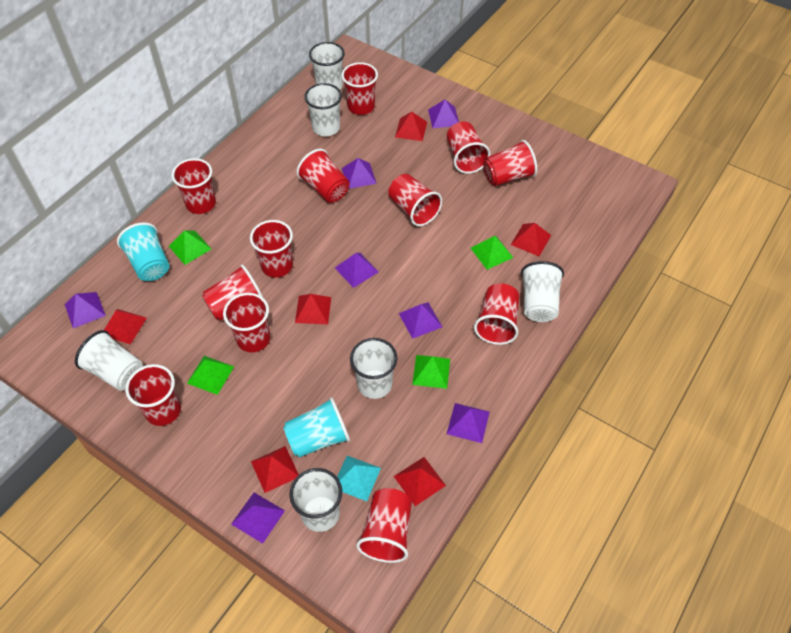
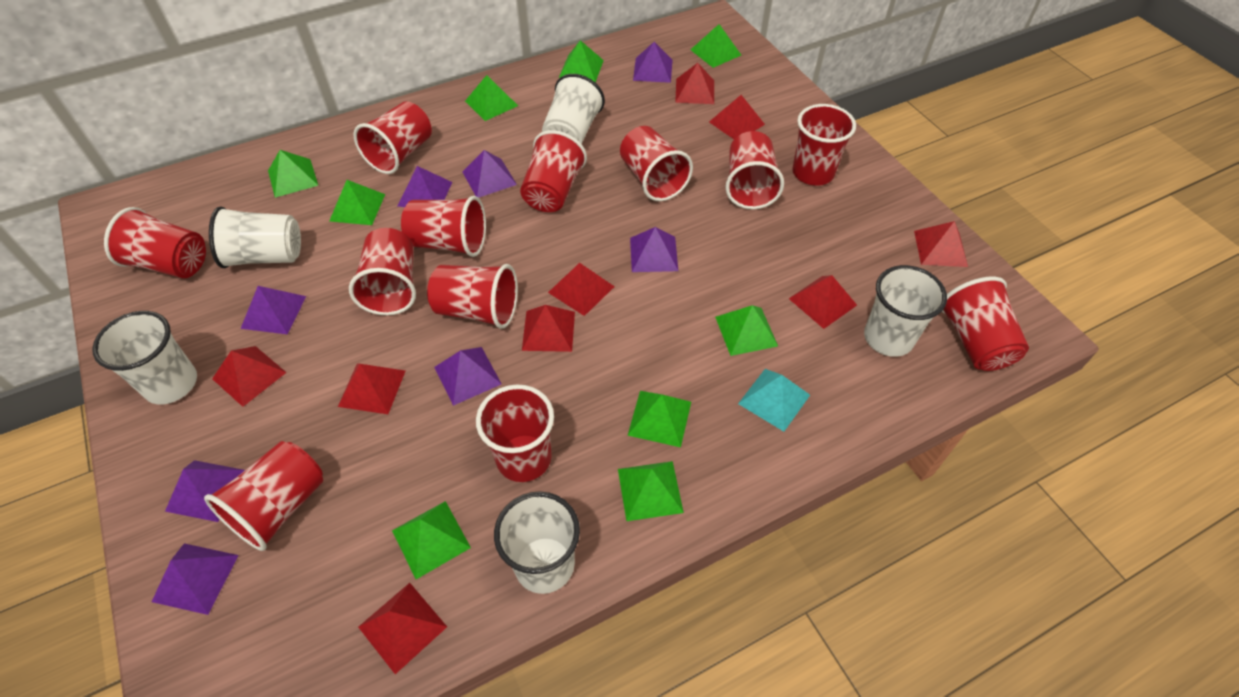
green pyramid: 4 -> 9
purple pyramid: 7 -> 8
red pyramid: 6 -> 9
turquoise cup: 2 -> 0
white cup: 6 -> 5

